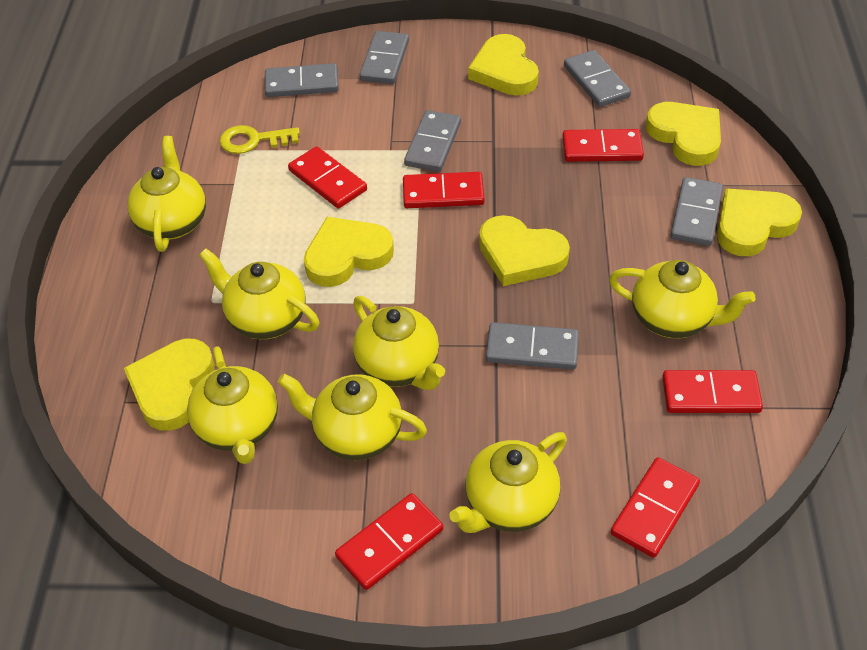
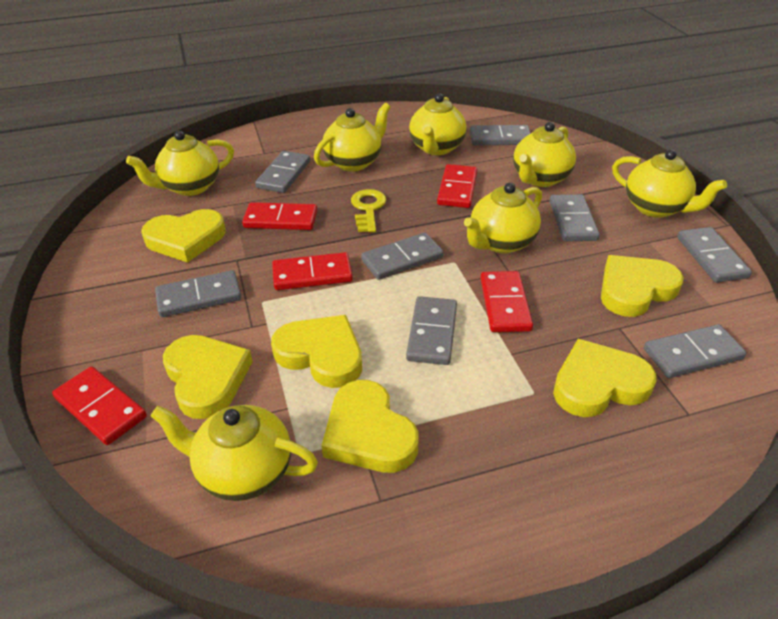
grey domino: 6 -> 8
red domino: 6 -> 5

